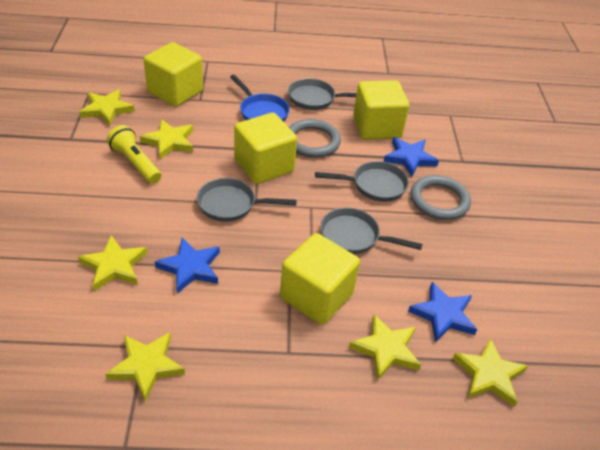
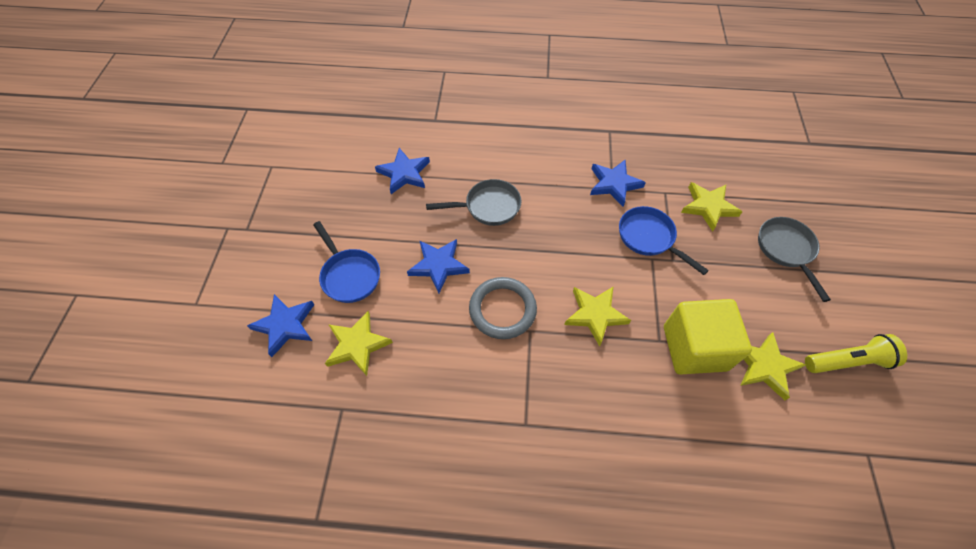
blue pan: 1 -> 2
blue star: 3 -> 4
grey pan: 4 -> 2
grey ring: 2 -> 1
yellow cube: 4 -> 1
yellow star: 6 -> 4

